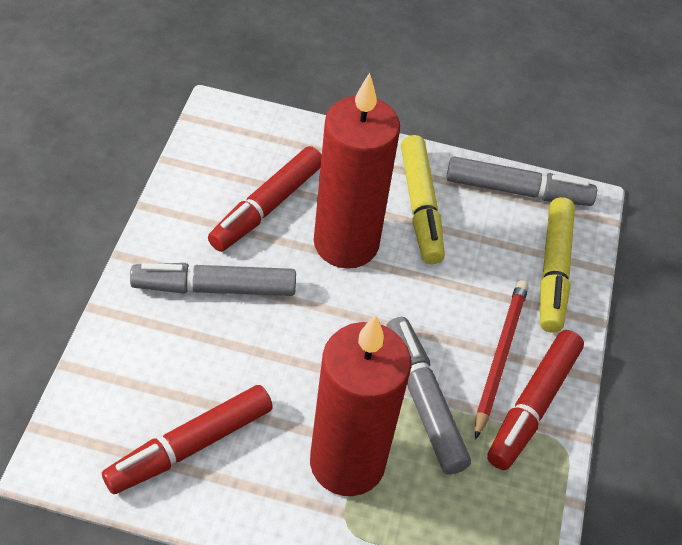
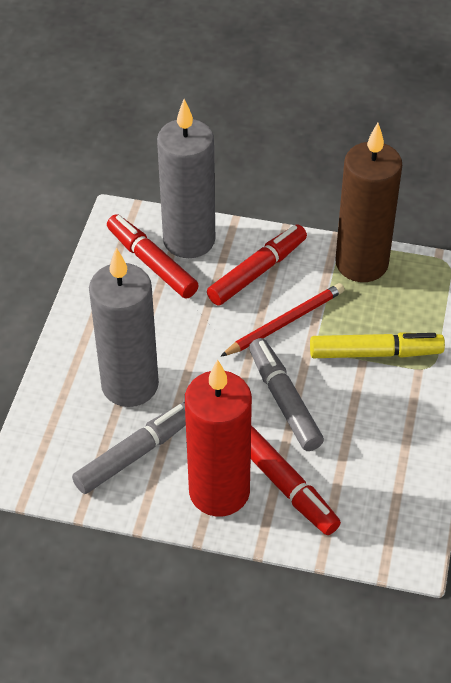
brown candle: 0 -> 1
grey candle: 0 -> 2
grey marker: 3 -> 2
red candle: 2 -> 1
yellow marker: 2 -> 1

